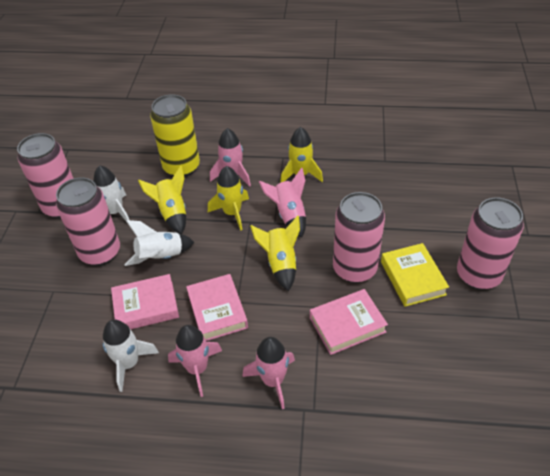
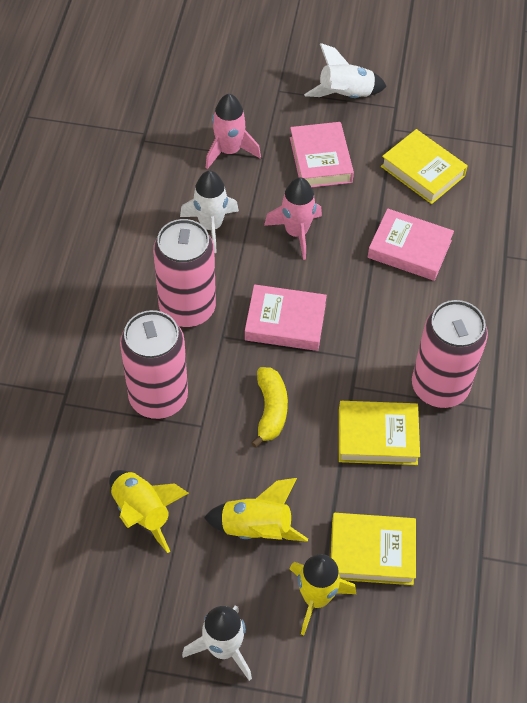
pink can: 4 -> 3
pink rocket: 4 -> 2
yellow banana: 0 -> 1
yellow book: 1 -> 3
yellow can: 1 -> 0
yellow rocket: 4 -> 3

